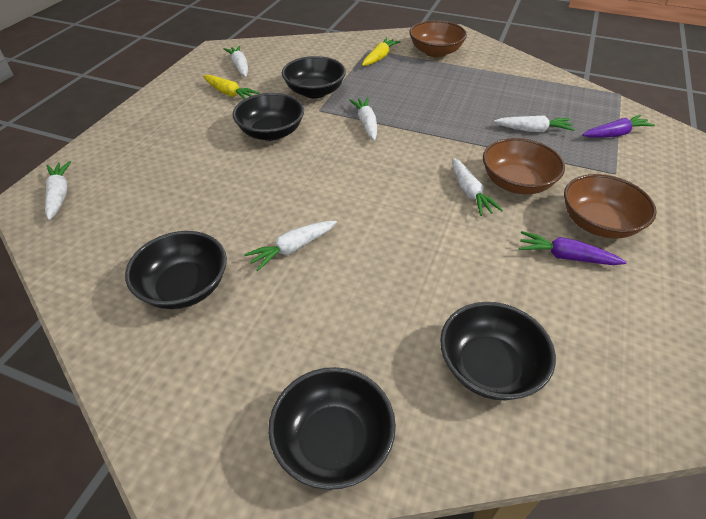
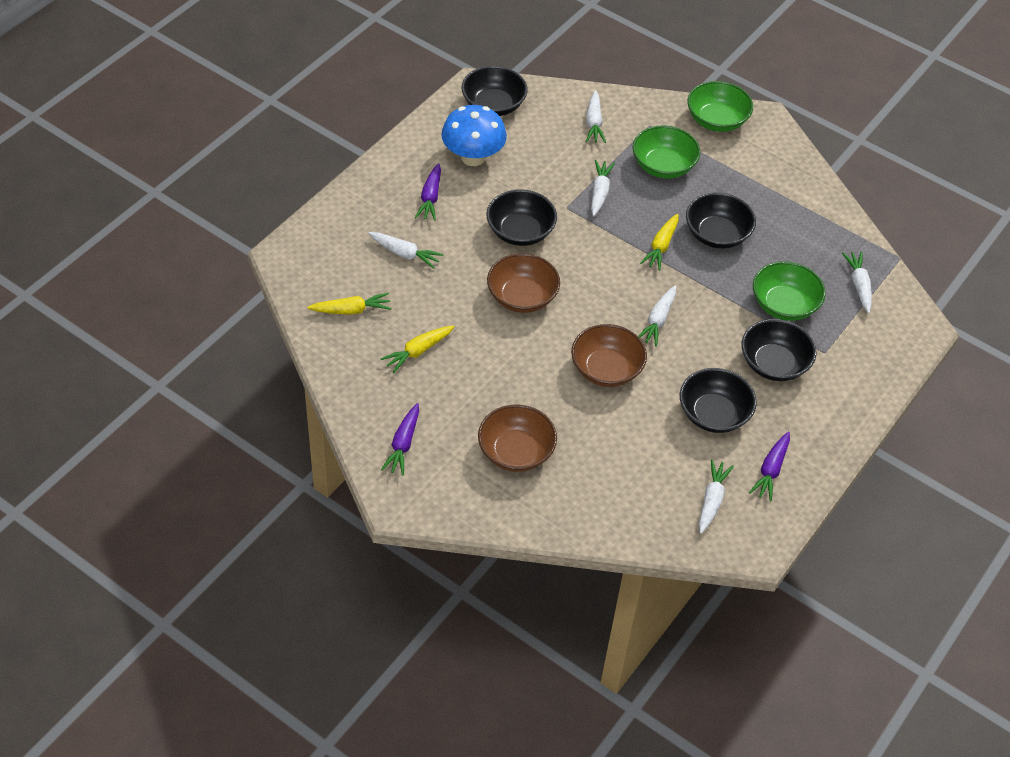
blue mushroom: 0 -> 1
green bowl: 0 -> 3
purple carrot: 2 -> 3
yellow carrot: 2 -> 3

